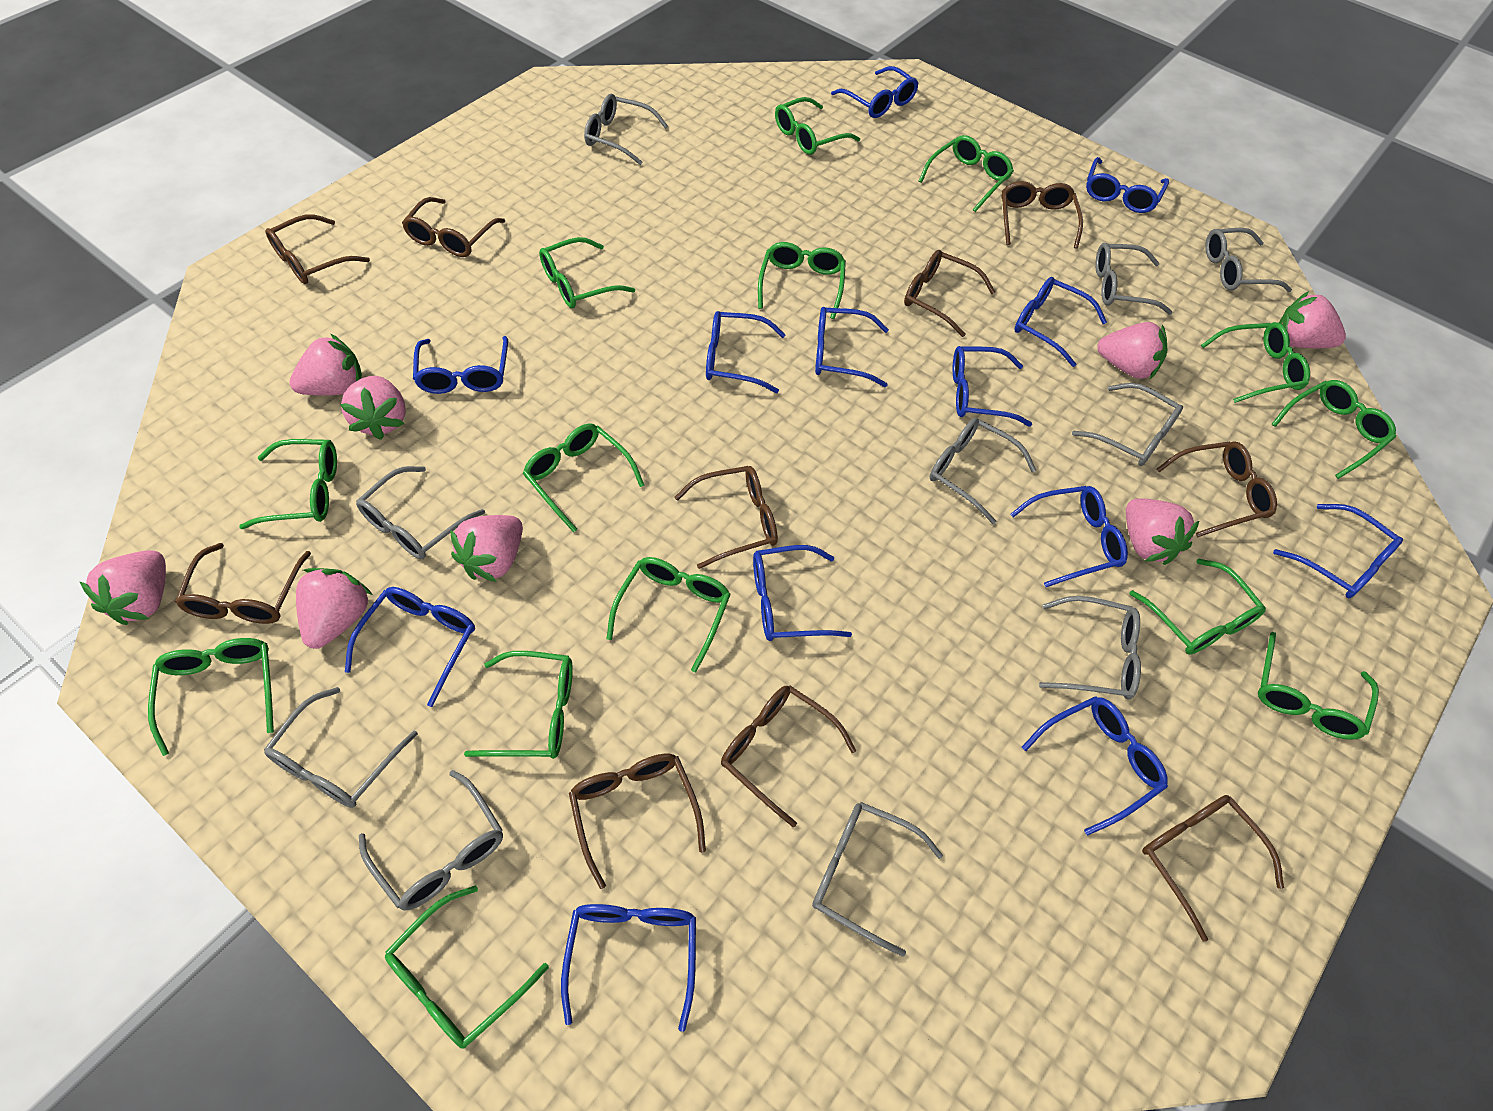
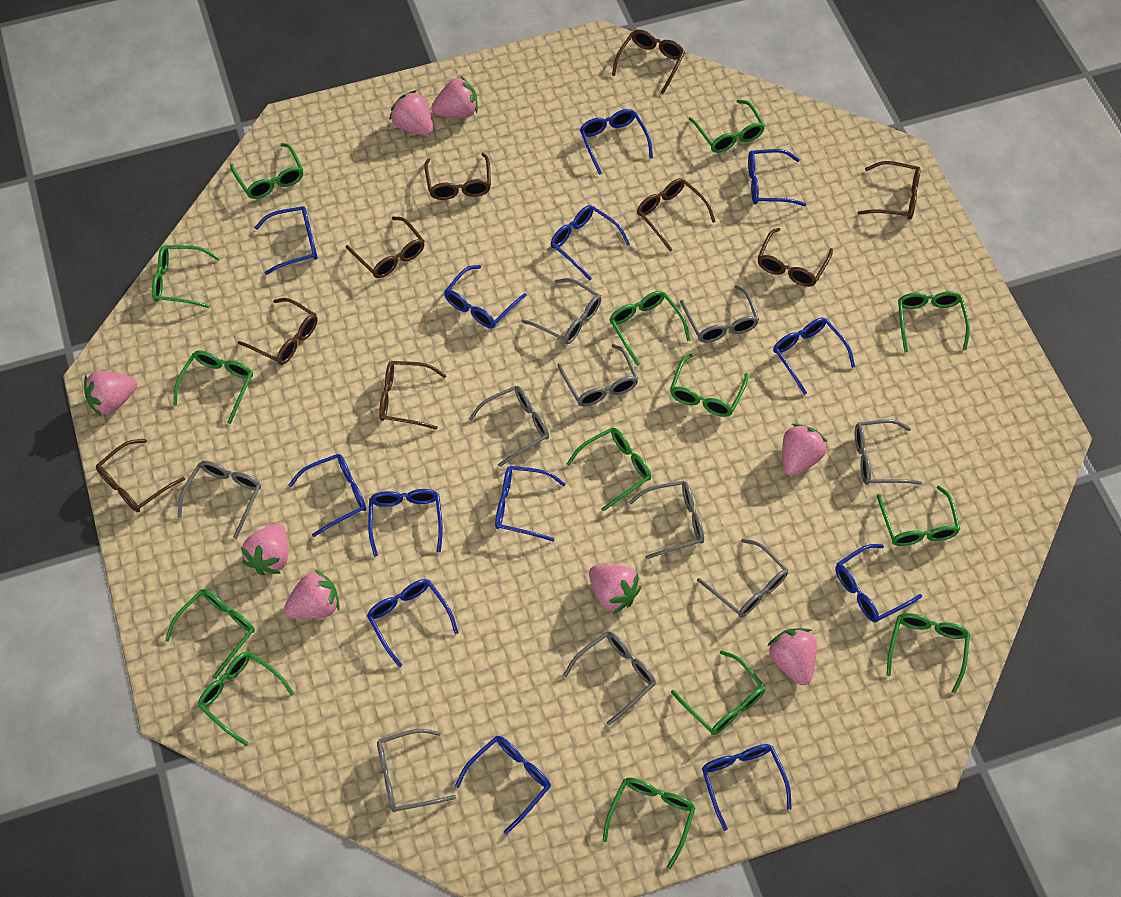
brown glasses: 10 -> 9

